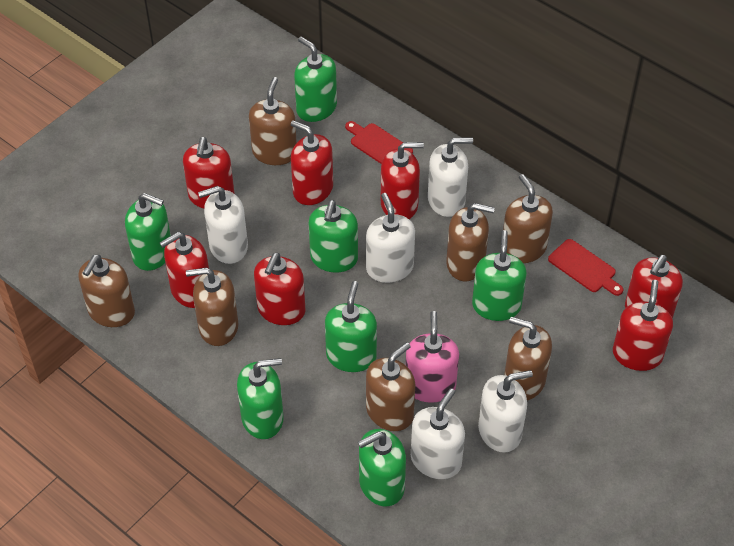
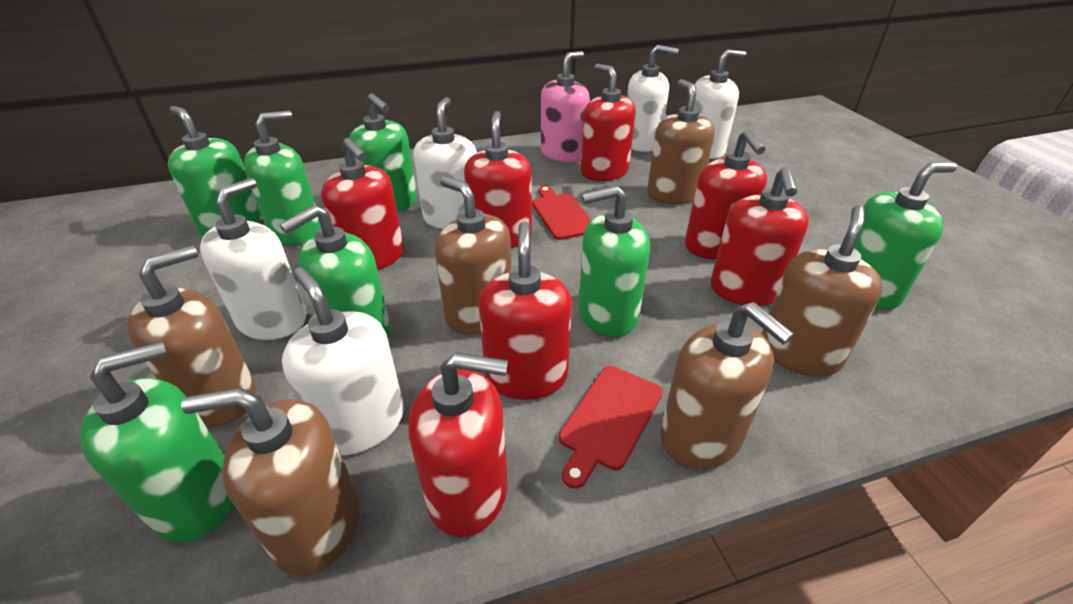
brown soap dispenser: 7 -> 6

